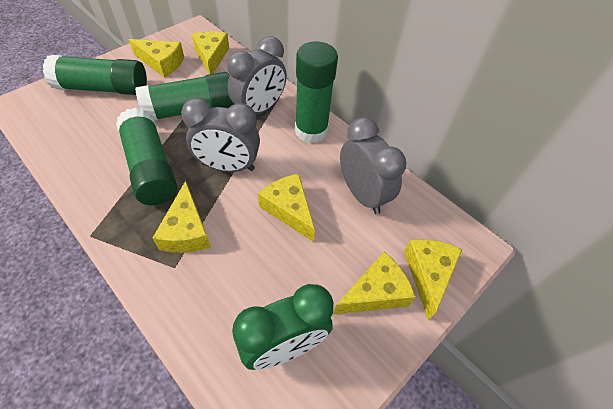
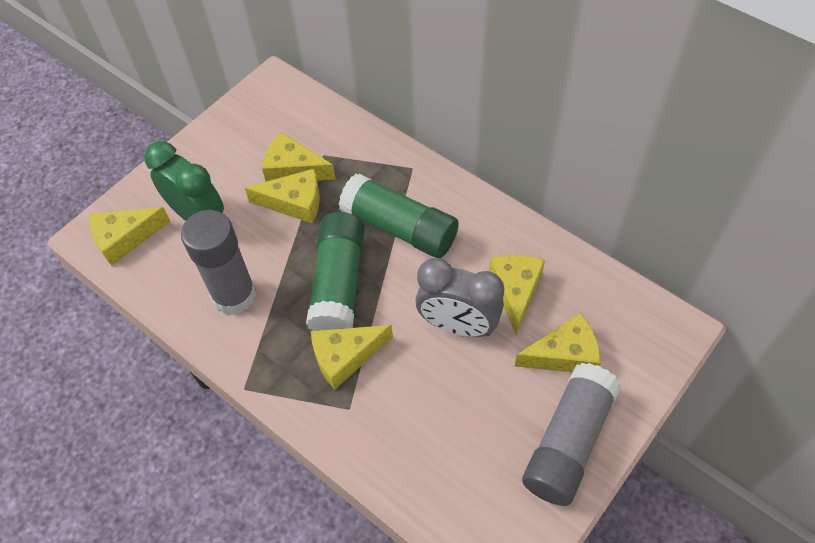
green glue stick: 4 -> 2
grey clock: 3 -> 1
grey glue stick: 0 -> 2

